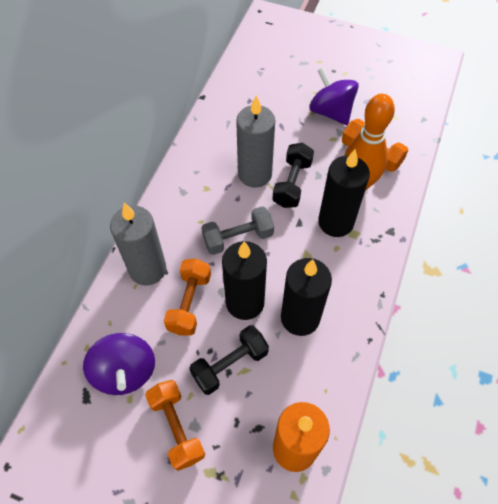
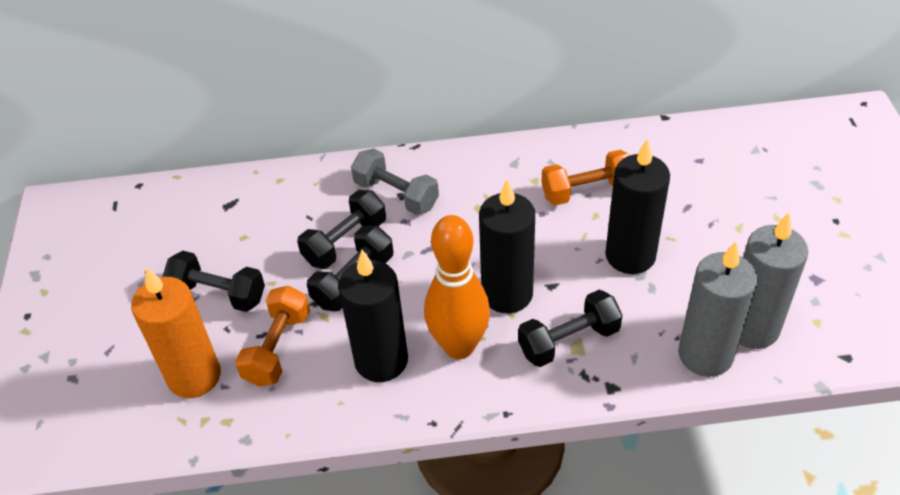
black dumbbell: 2 -> 4
orange dumbbell: 3 -> 2
purple spinning top: 2 -> 0

